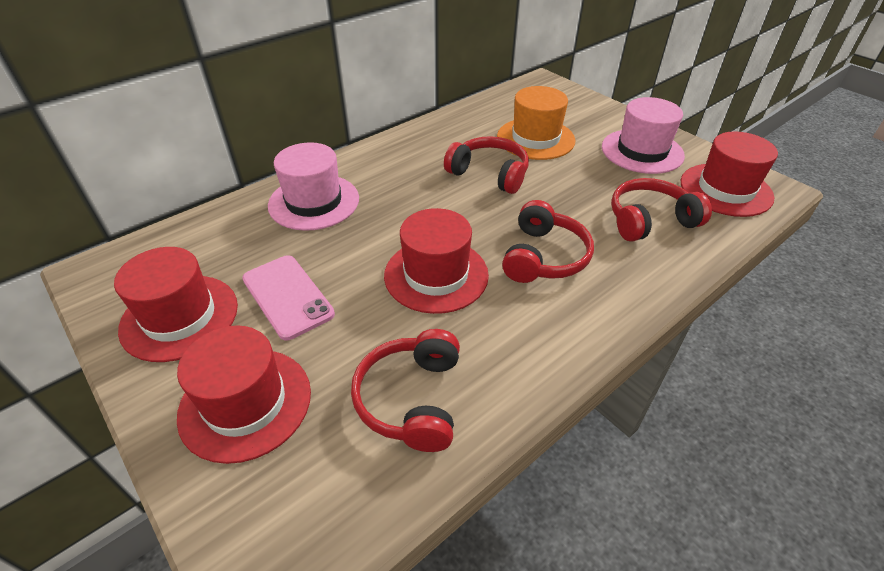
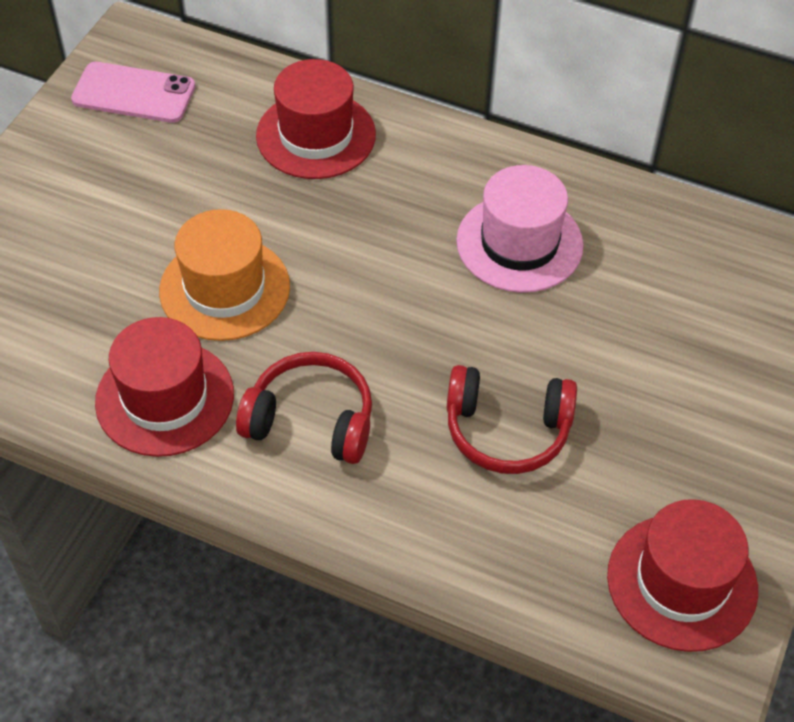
pink hat: 2 -> 1
red hat: 4 -> 3
red headphones: 4 -> 2

